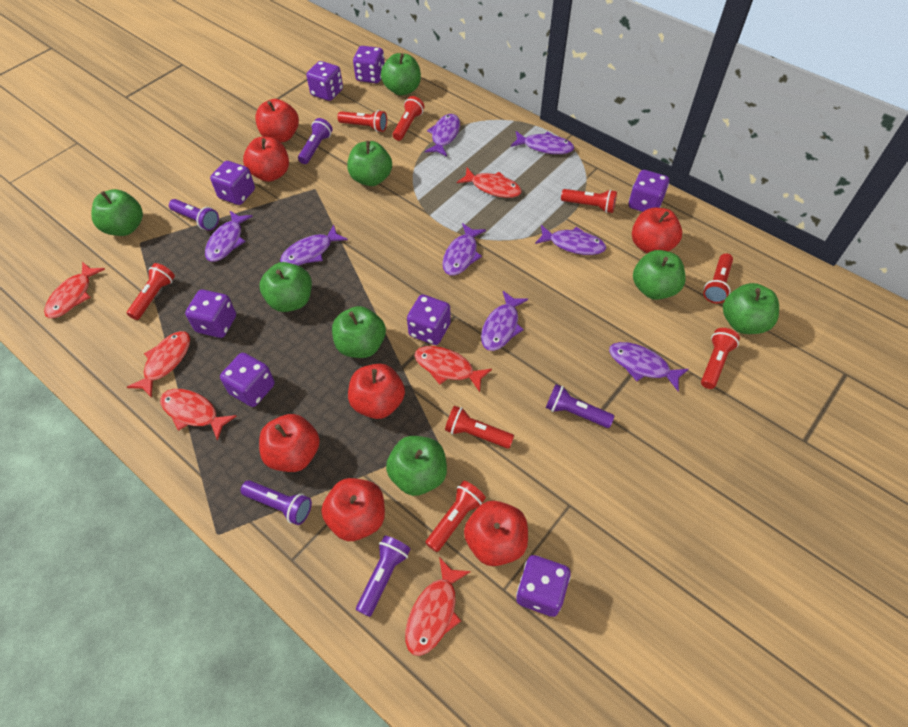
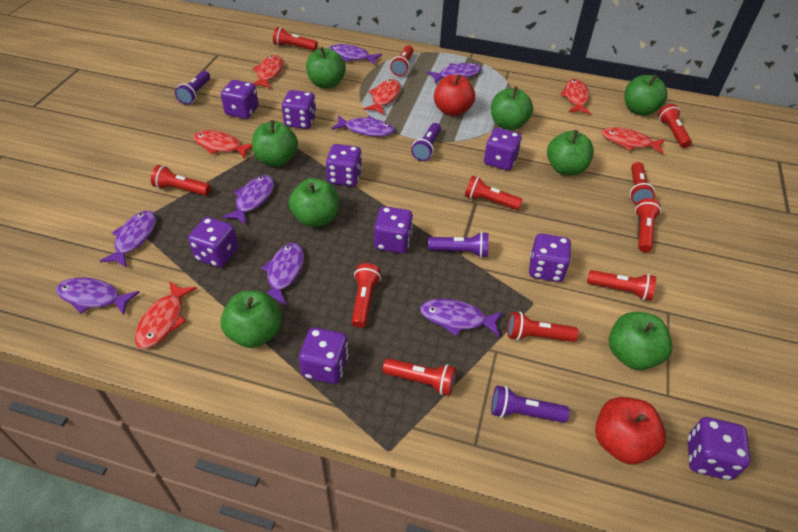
purple dice: 8 -> 9
purple flashlight: 5 -> 4
red apple: 7 -> 2
red flashlight: 8 -> 11

